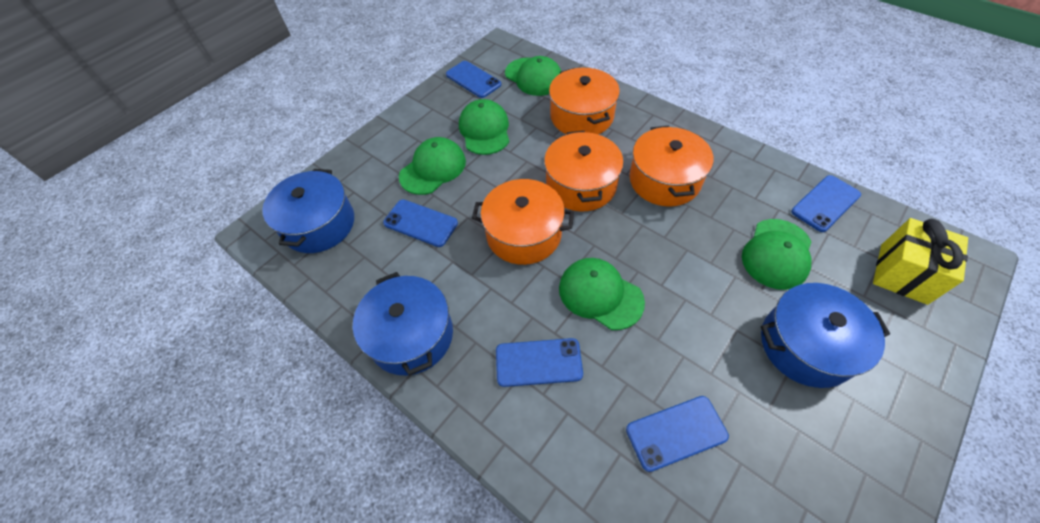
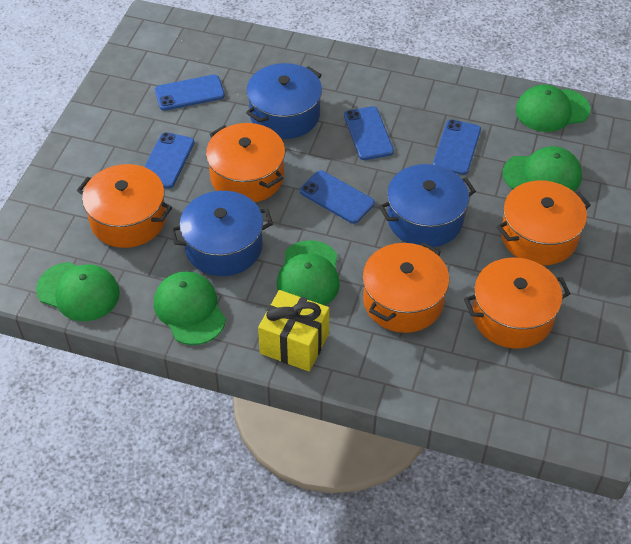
orange pot: 4 -> 5

